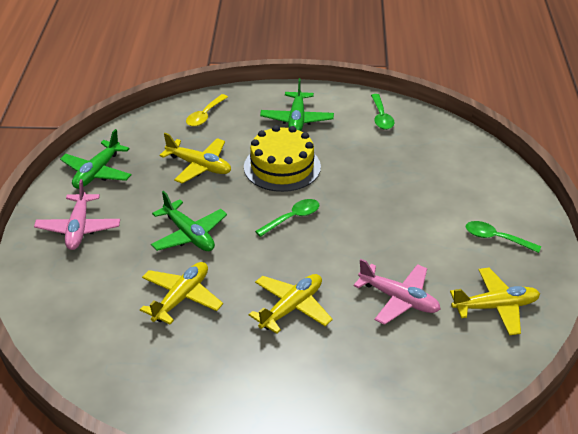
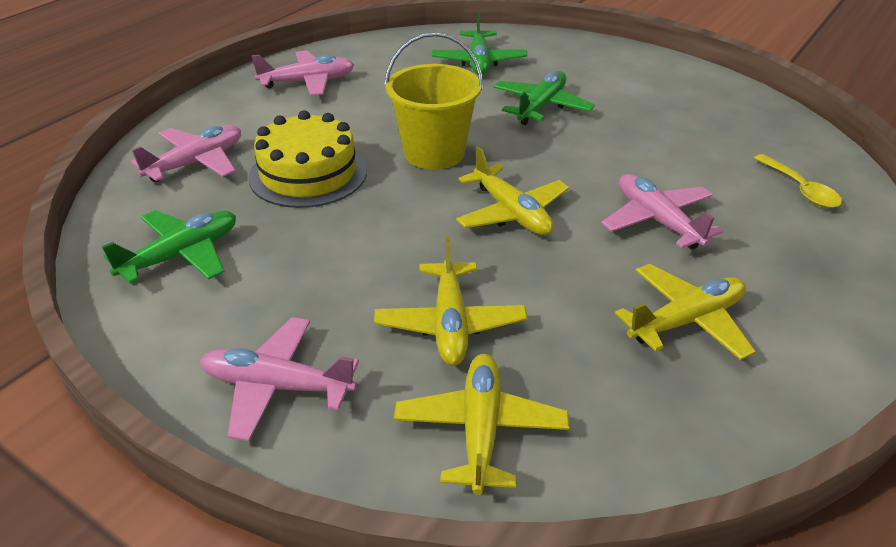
green spoon: 3 -> 0
pink plane: 2 -> 4
yellow bucket: 0 -> 1

